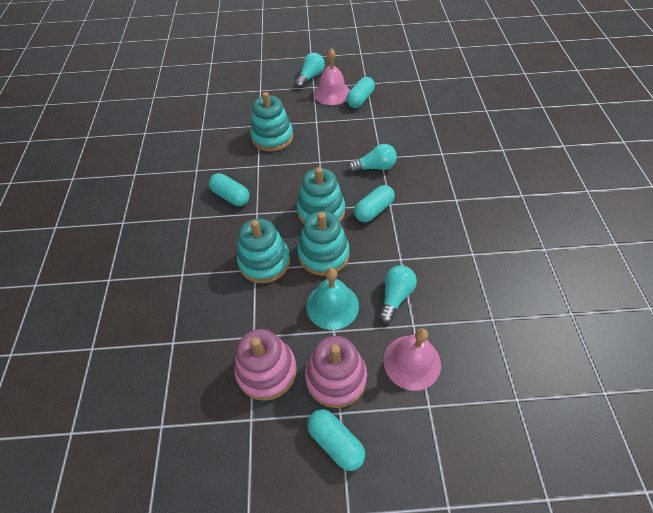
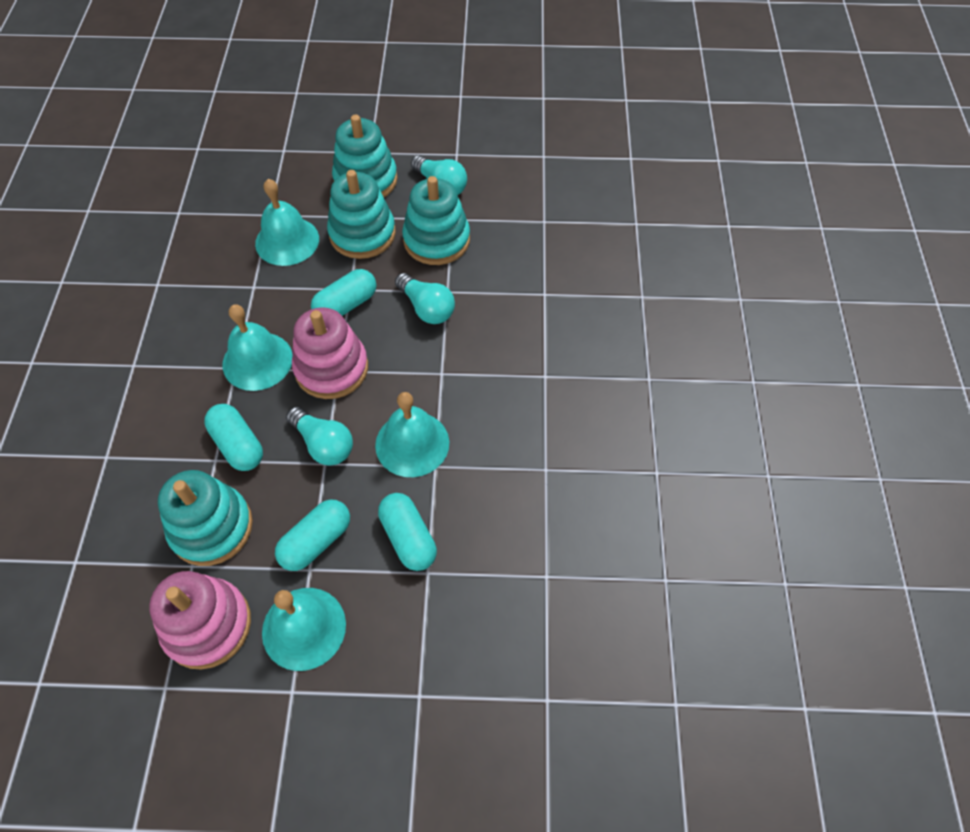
pink bell: 2 -> 0
turquoise bell: 1 -> 4

